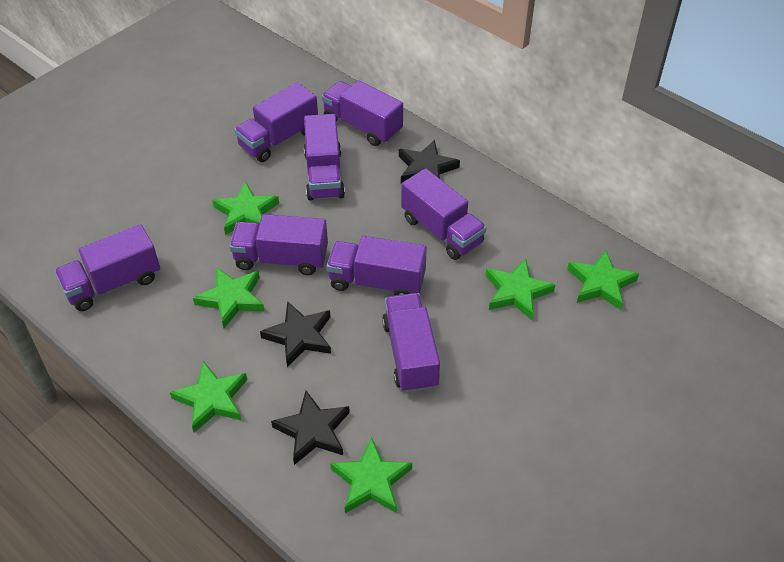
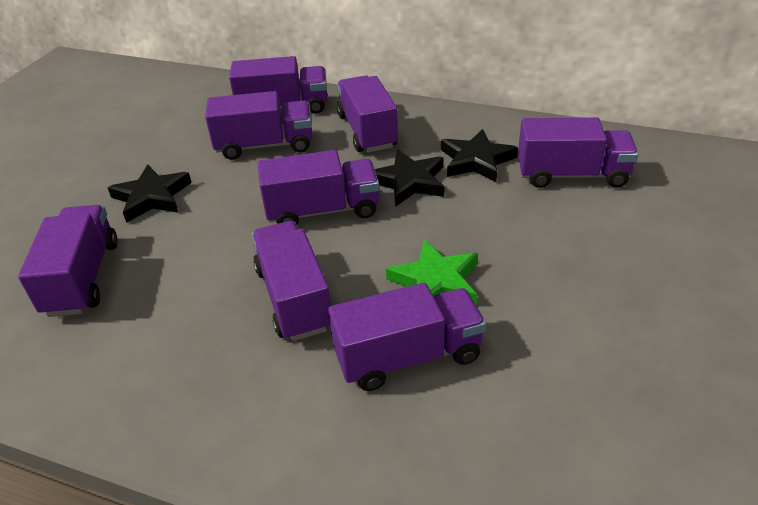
green star: 6 -> 1

